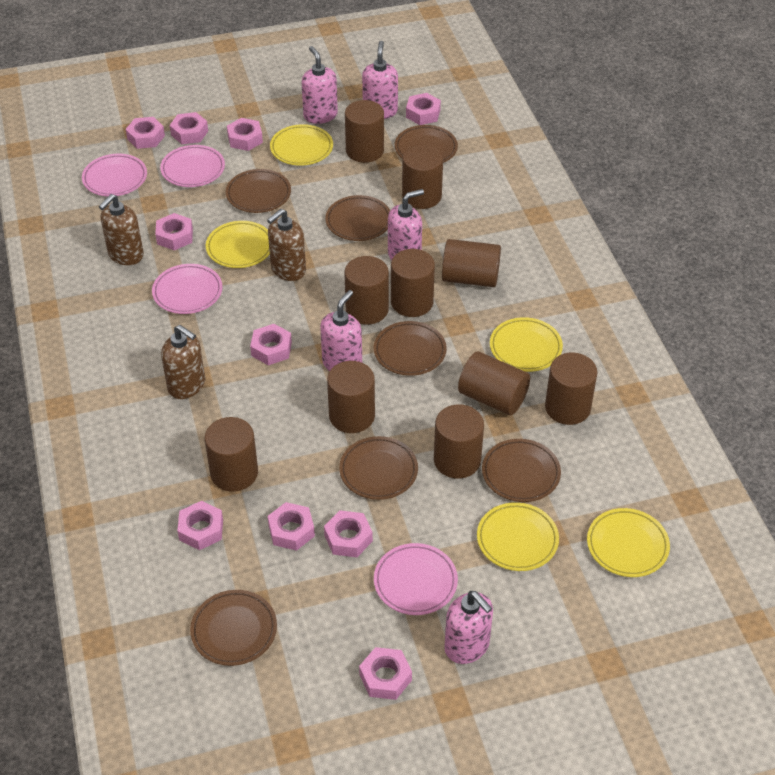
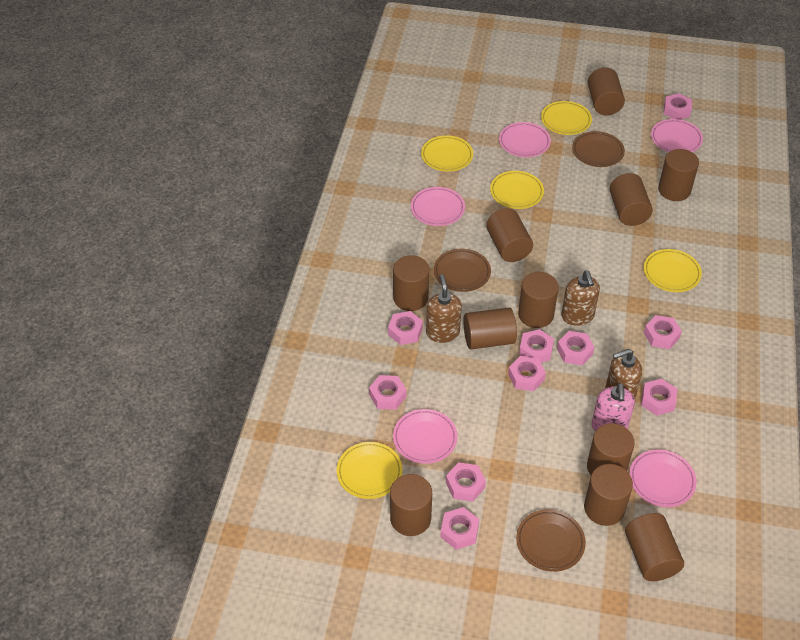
brown cylinder: 10 -> 11
brown plate: 7 -> 3
pink plate: 4 -> 5
pink soap dispenser: 5 -> 1

